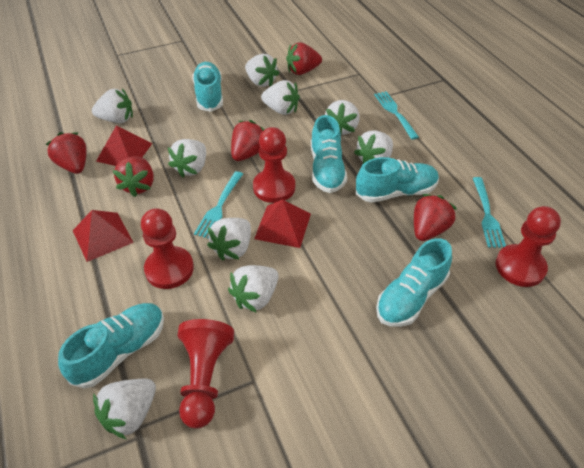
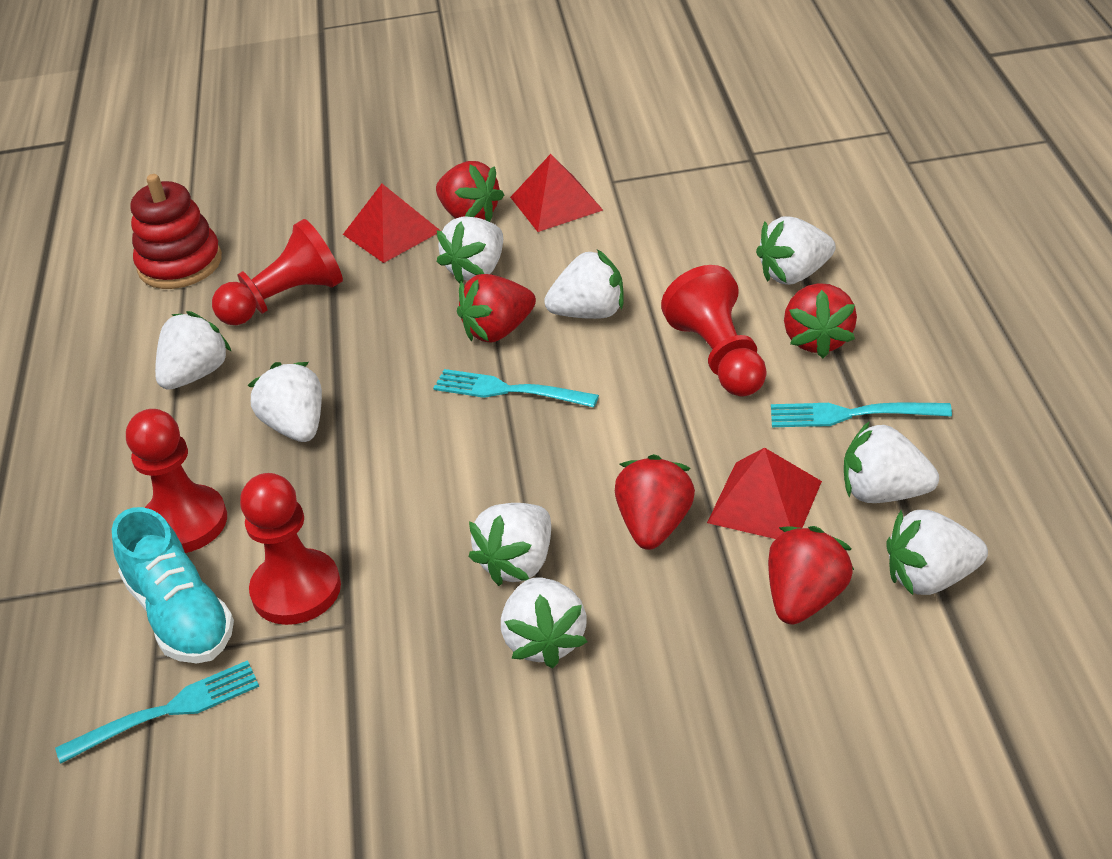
red stacking toy: 0 -> 1
turquoise shoe: 5 -> 1

